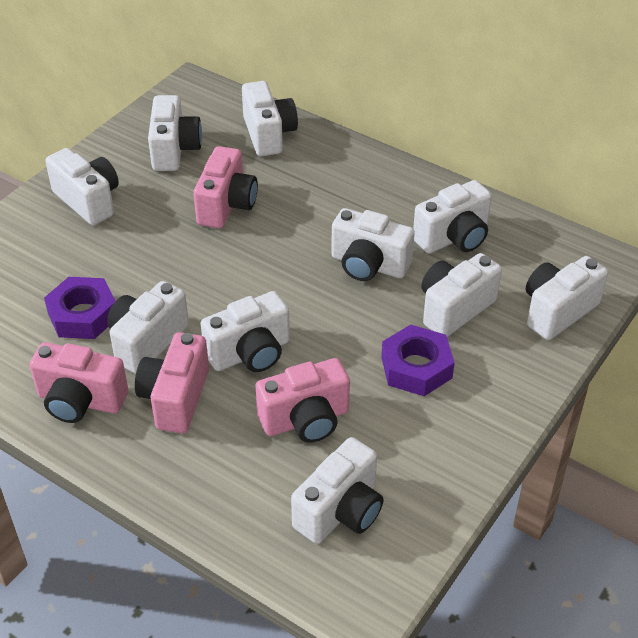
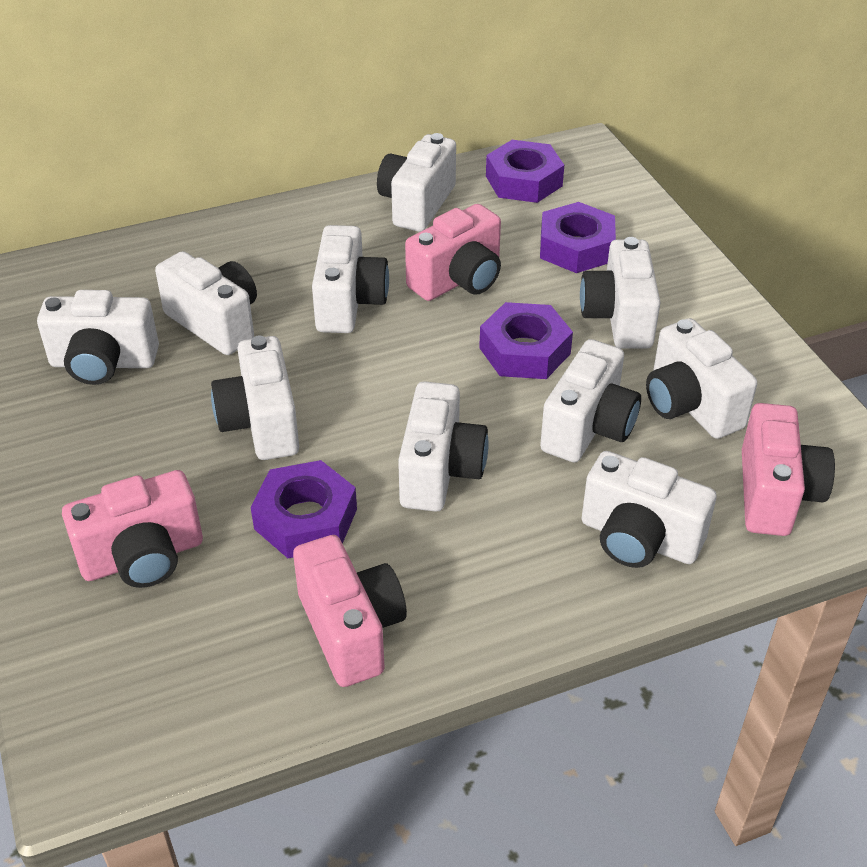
purple nut: 2 -> 4

